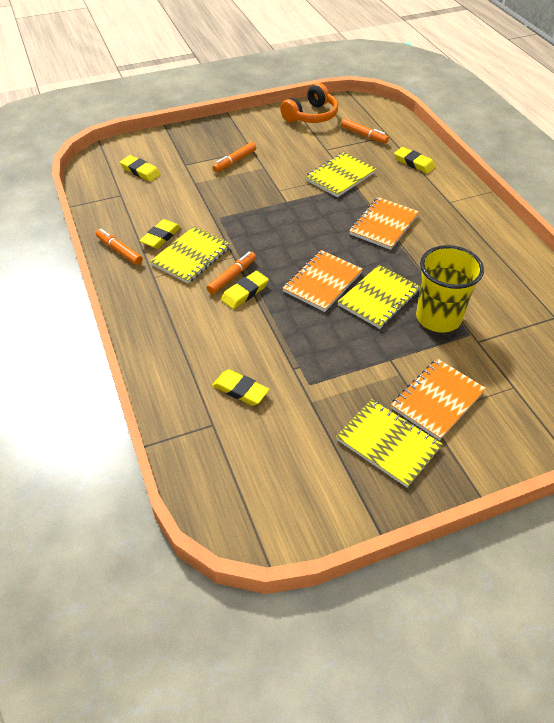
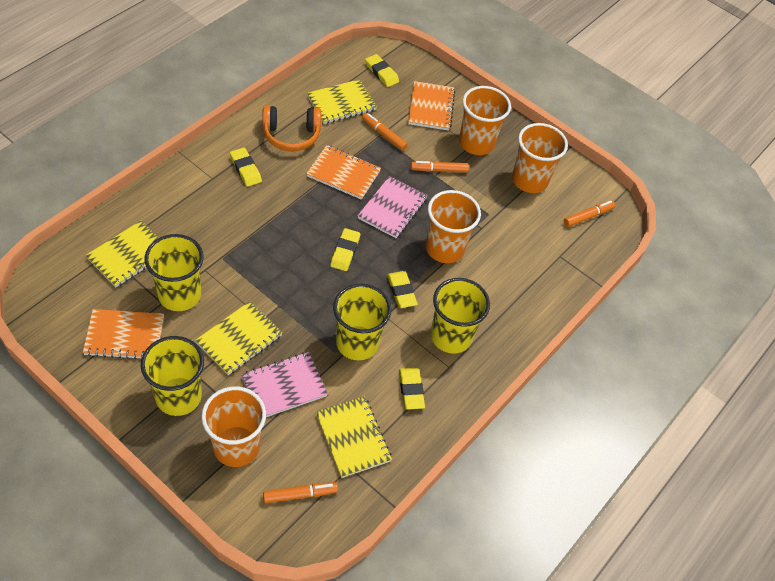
orange cup: 0 -> 4
pink notebook: 0 -> 2
yellow cup: 1 -> 4

